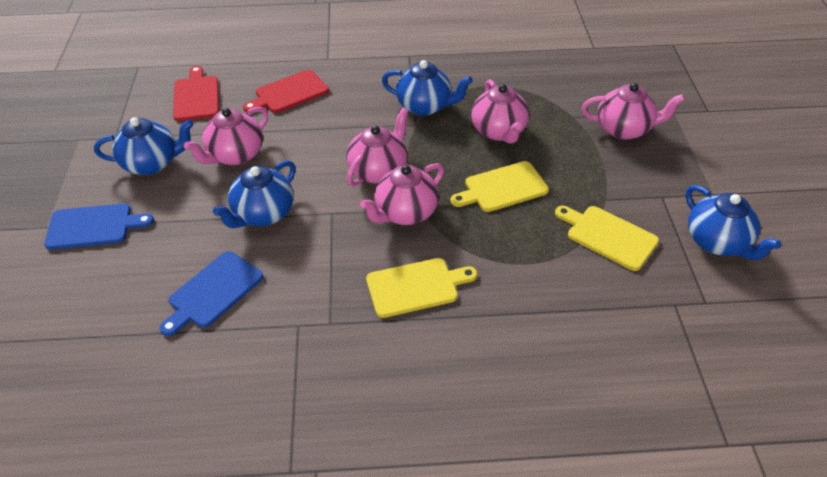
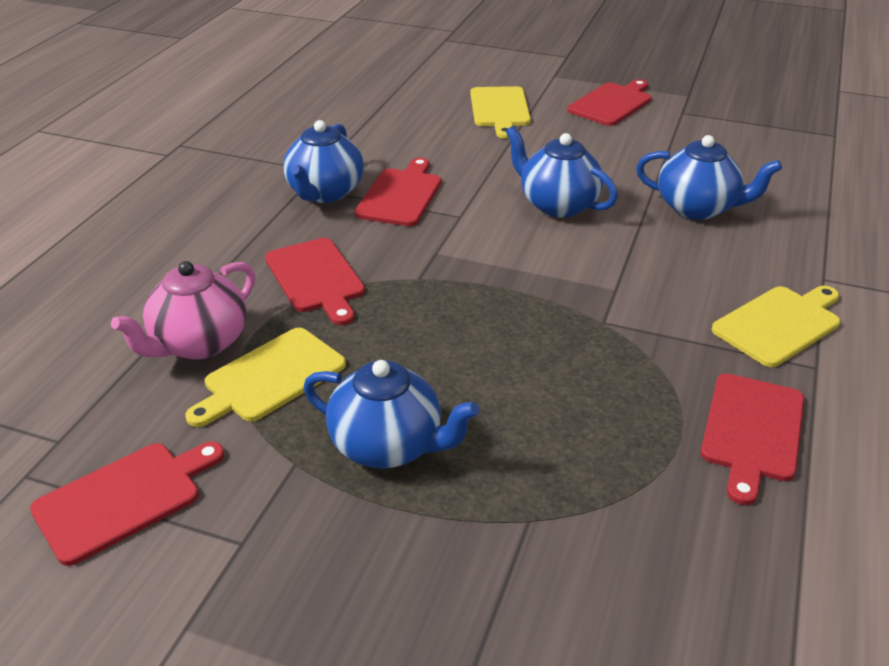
blue cutting board: 2 -> 0
pink teapot: 5 -> 1
red cutting board: 2 -> 5

